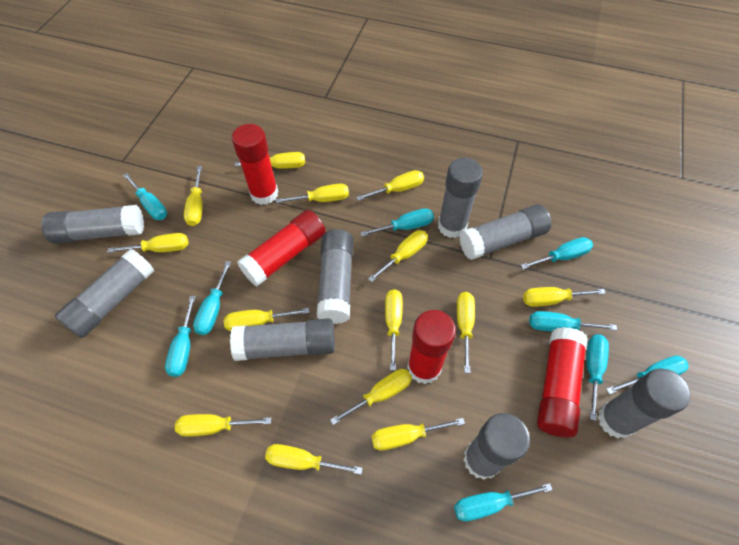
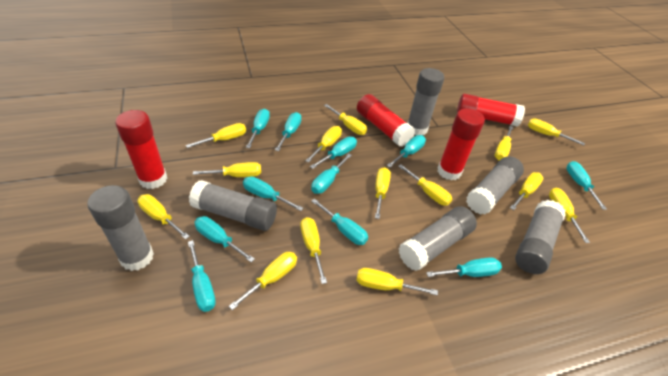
grey glue stick: 8 -> 6
turquoise screwdriver: 9 -> 11

